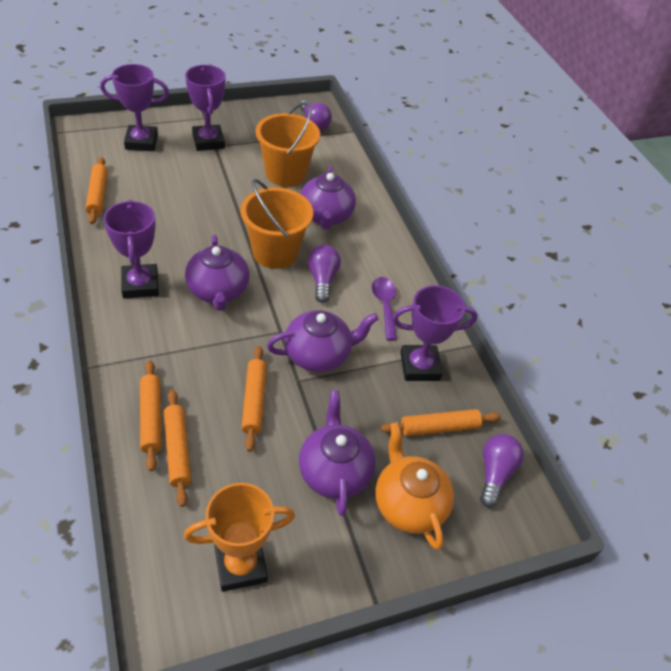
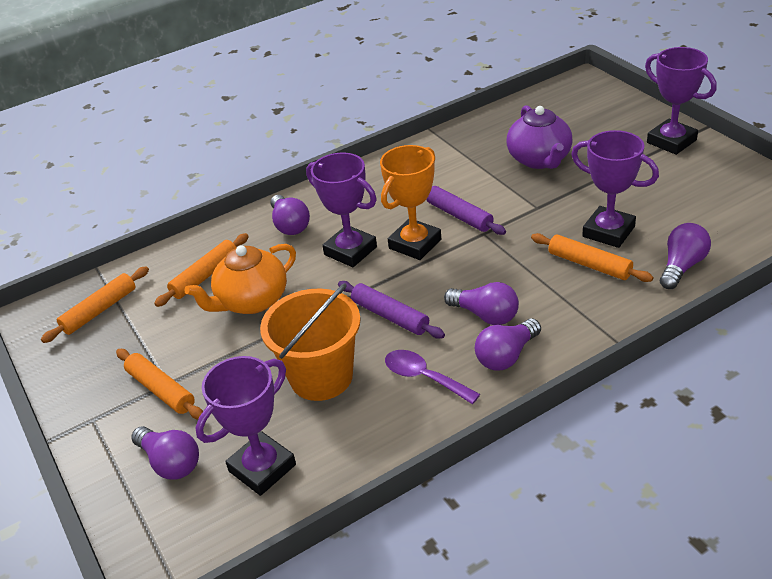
orange bucket: 2 -> 1
orange rolling pin: 5 -> 4
purple light bulb: 3 -> 5
purple rolling pin: 0 -> 2
purple teapot: 4 -> 1

